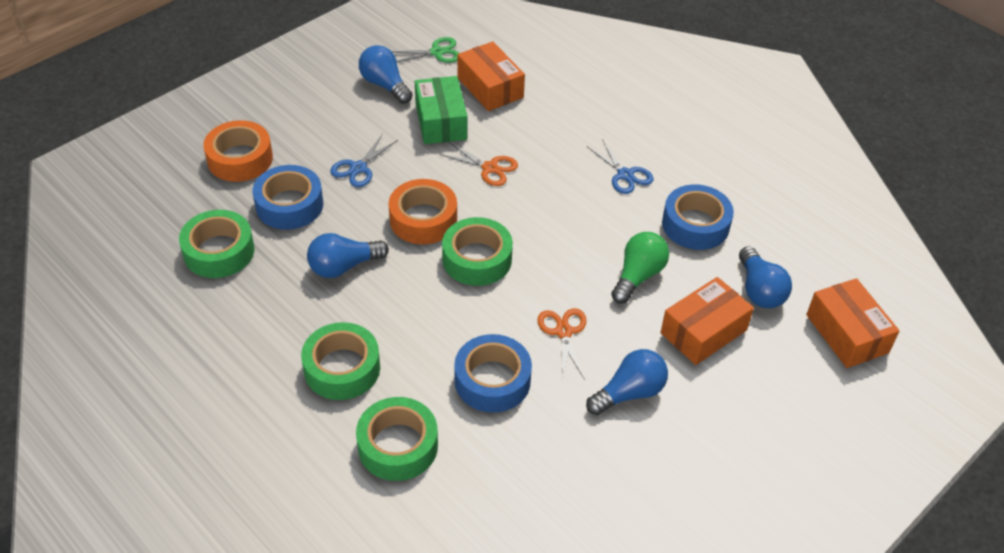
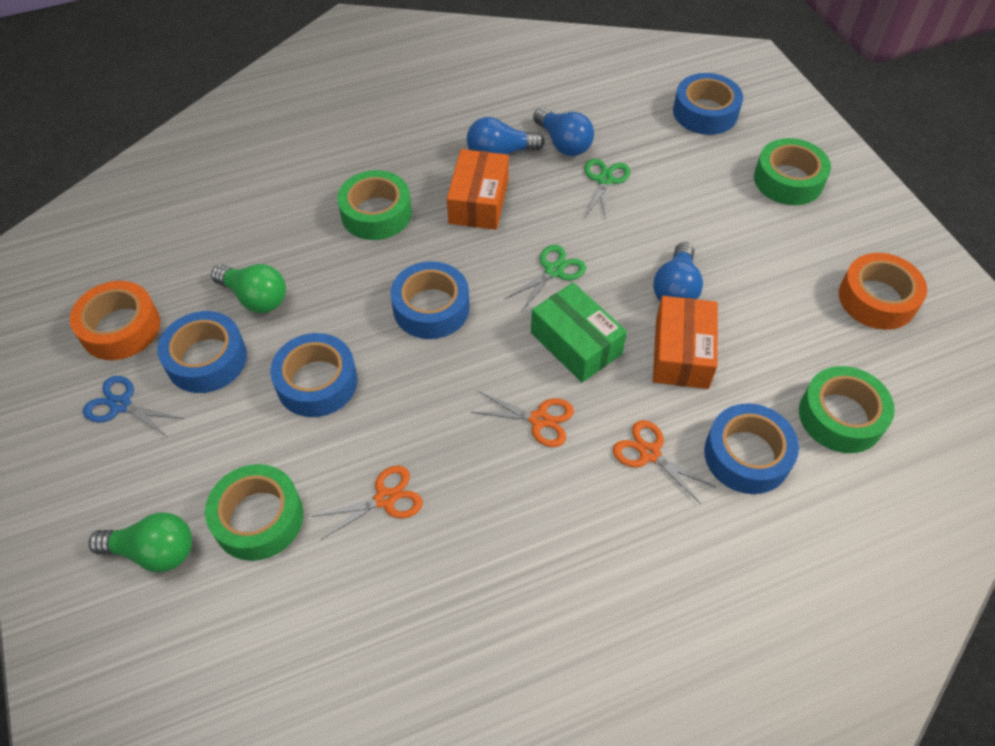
blue light bulb: 4 -> 3
blue scissors: 2 -> 1
blue tape: 3 -> 5
green light bulb: 1 -> 2
green scissors: 1 -> 2
orange box: 3 -> 2
orange scissors: 2 -> 3

